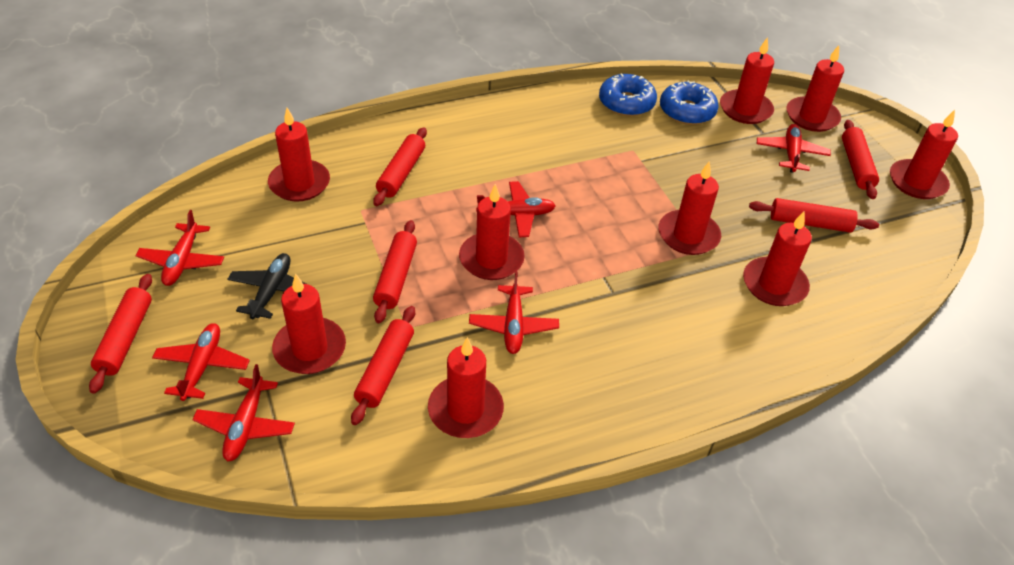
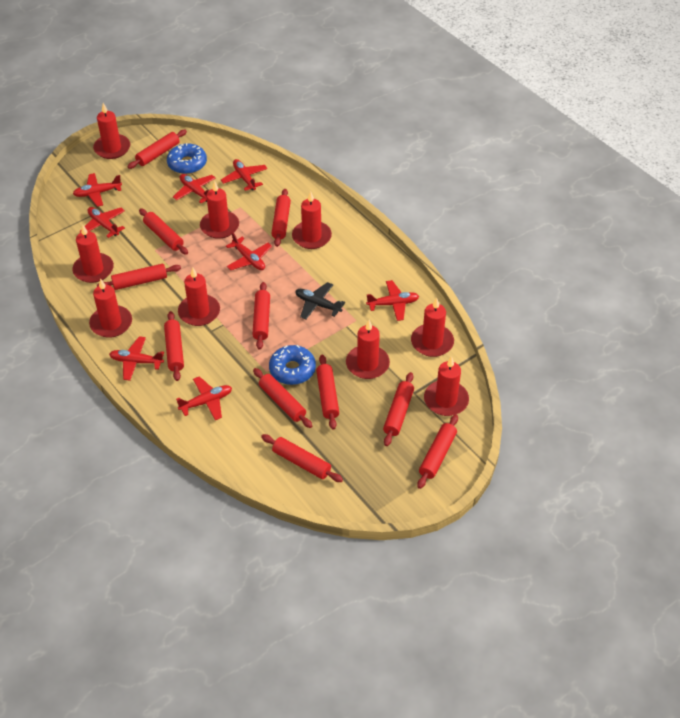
red plane: 6 -> 8
red rolling pin: 6 -> 11

